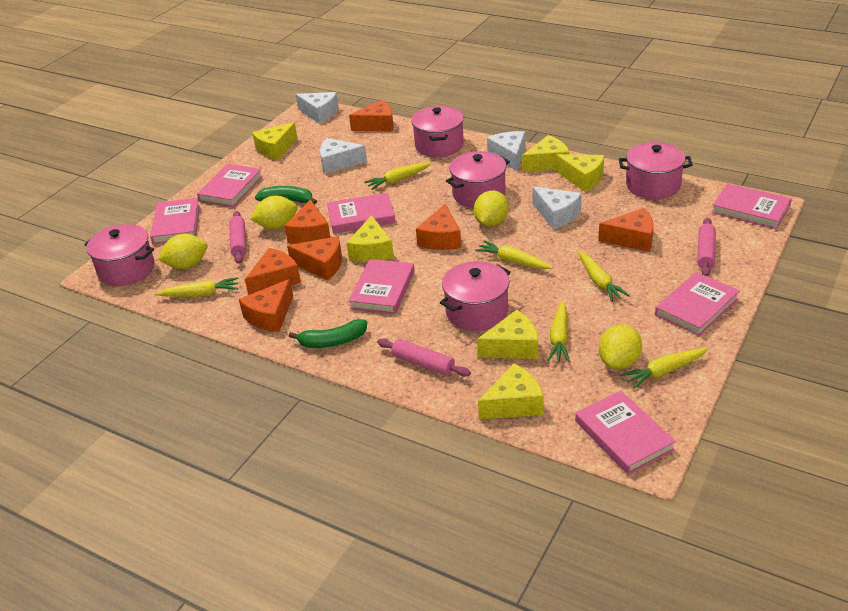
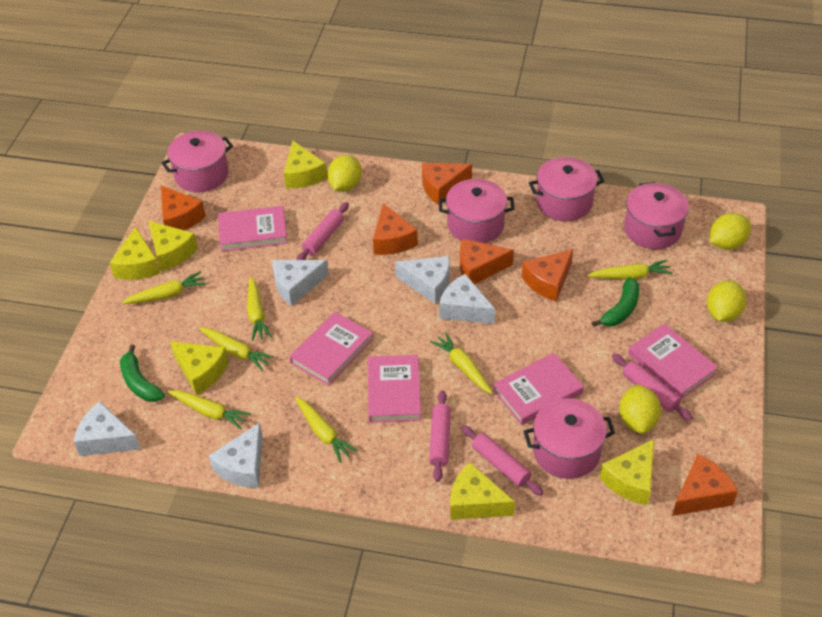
orange cheese: 7 -> 6
pink book: 7 -> 5
pink rolling pin: 3 -> 4
white cheese: 4 -> 5
yellow carrot: 6 -> 7

